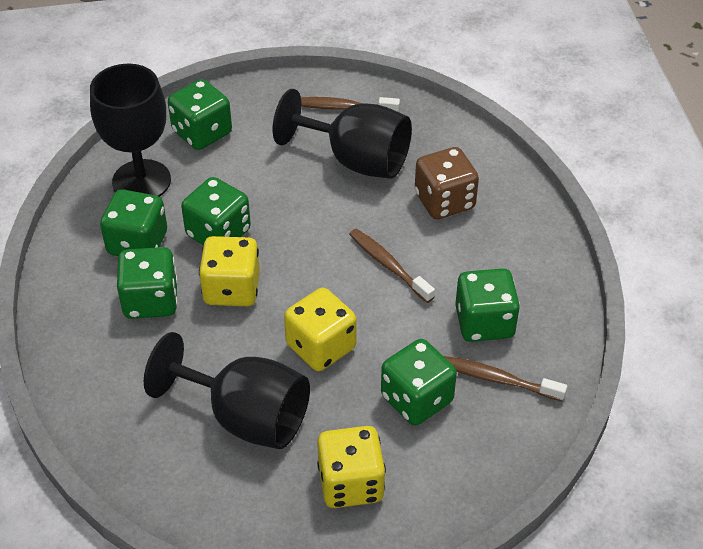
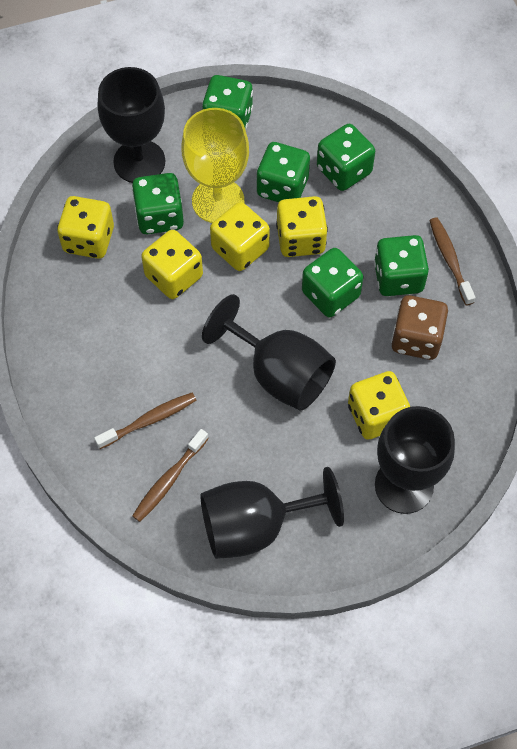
black goblet: 3 -> 4
yellow dice: 3 -> 5
yellow goblet: 0 -> 1

